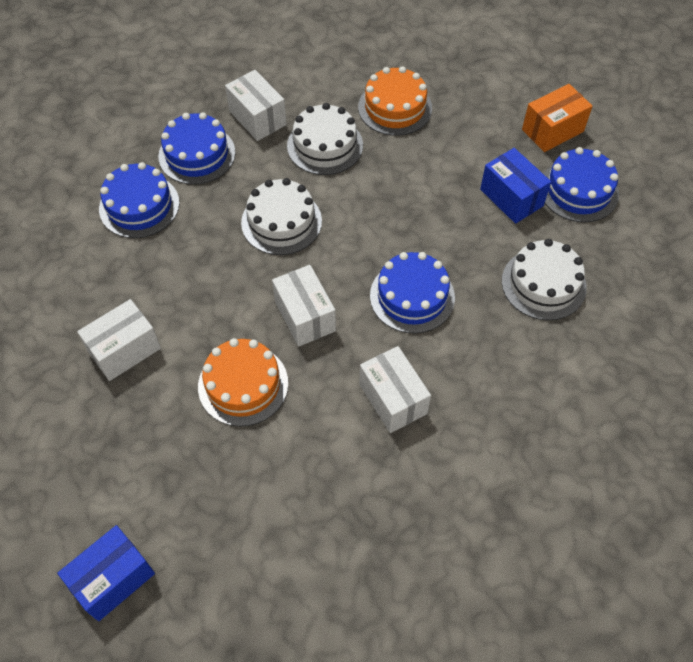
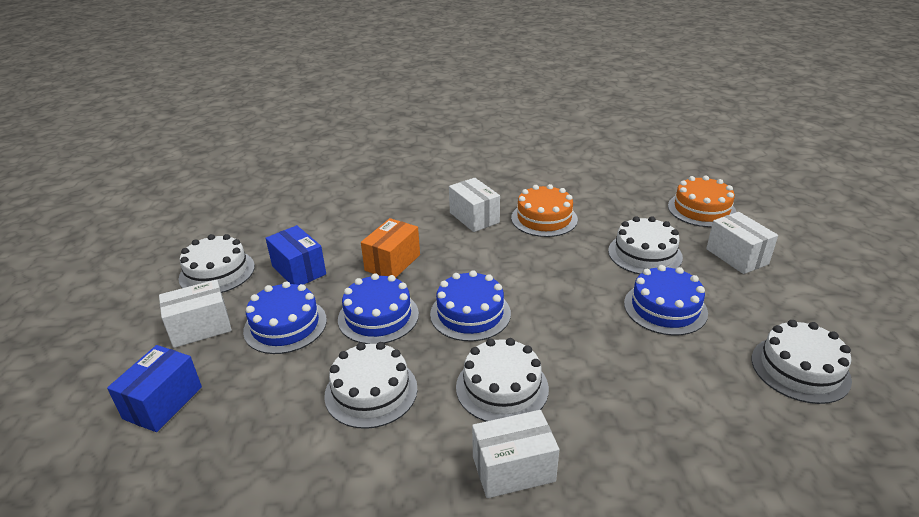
white cake: 3 -> 5

